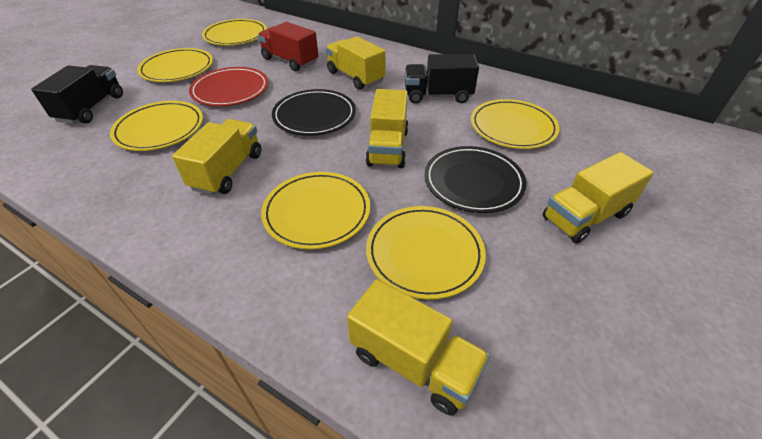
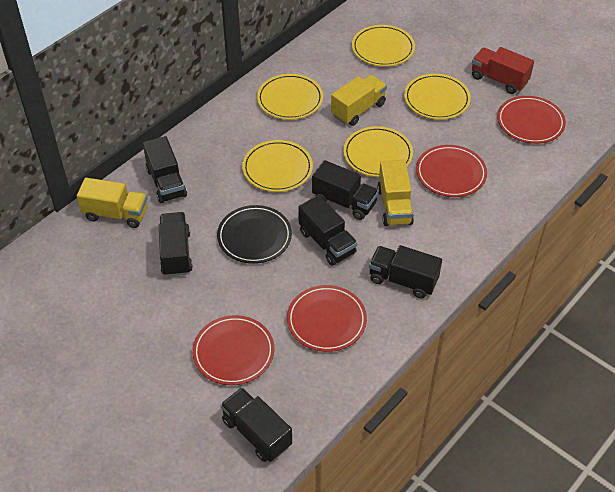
black plate: 2 -> 1
black truck: 2 -> 6
red plate: 1 -> 4
yellow plate: 6 -> 5
yellow truck: 5 -> 3

